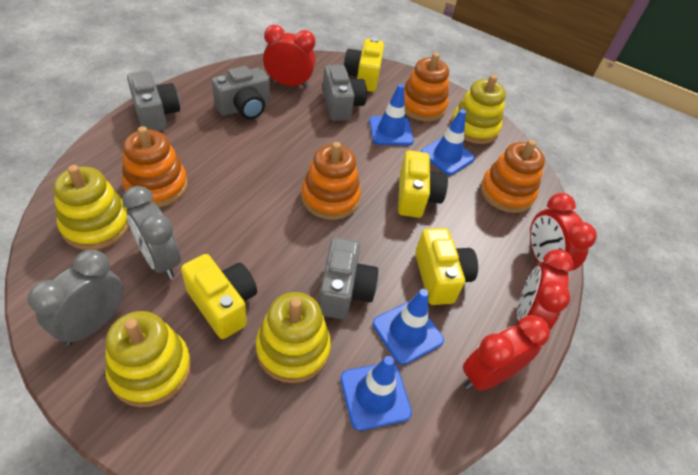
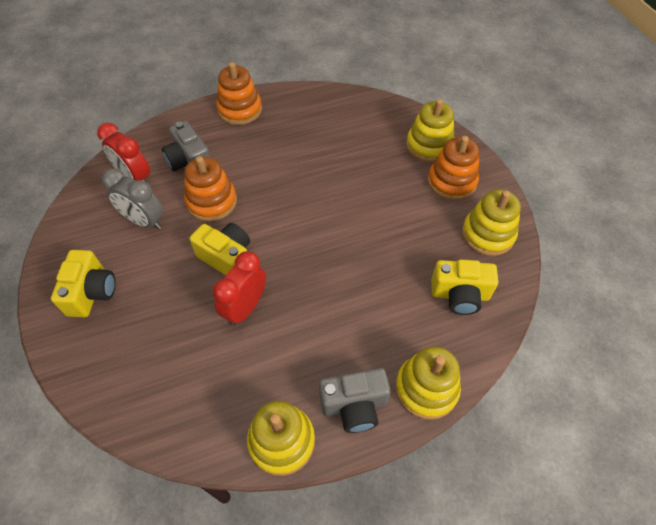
blue traffic cone: 4 -> 0
grey camera: 4 -> 2
grey clock: 2 -> 1
orange stacking toy: 4 -> 3
red clock: 4 -> 2
yellow camera: 4 -> 3

